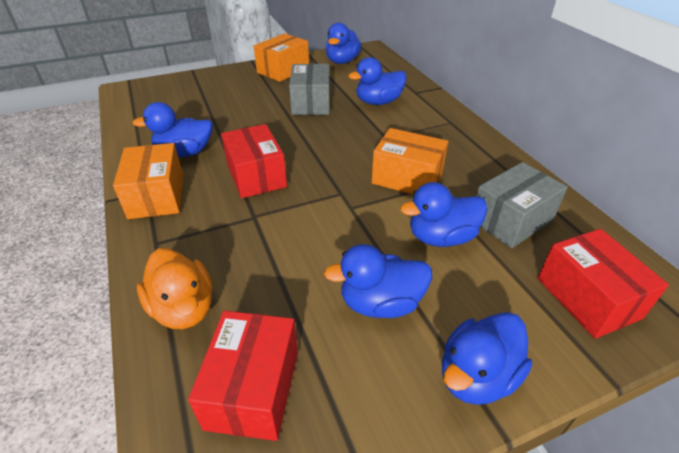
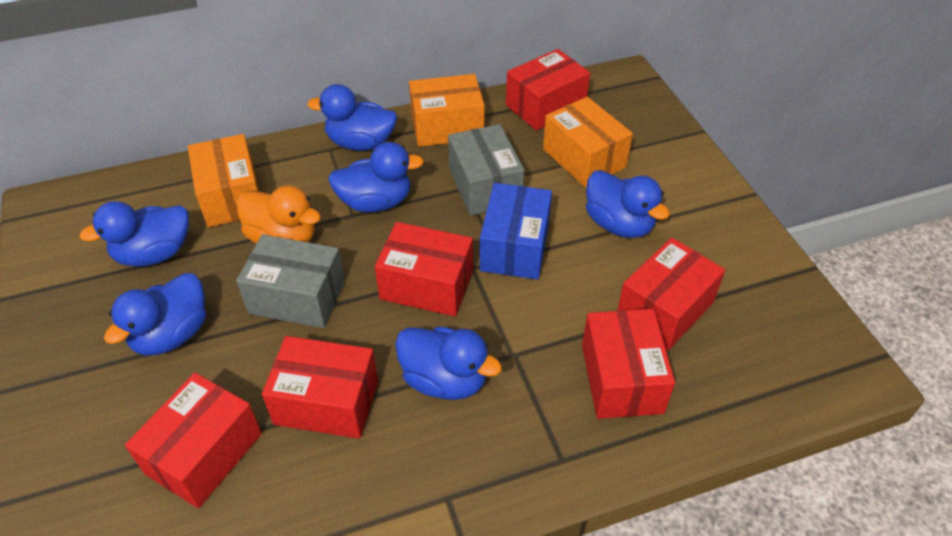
blue box: 0 -> 1
red box: 3 -> 6

